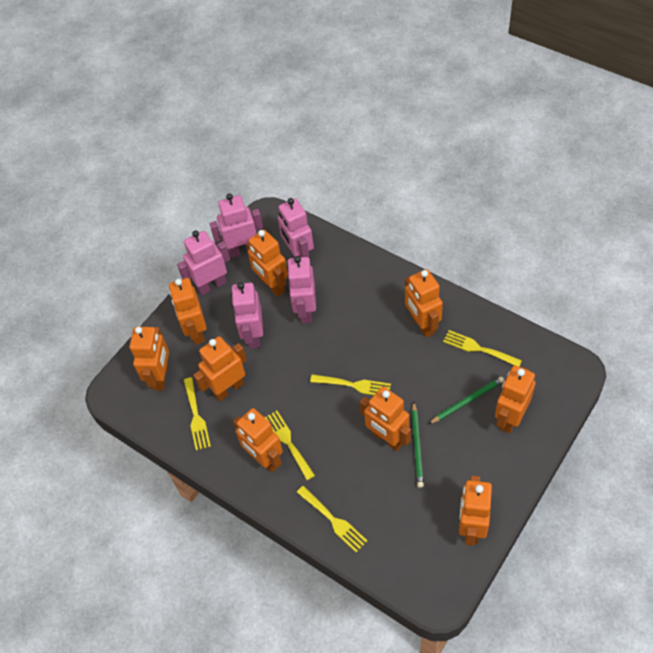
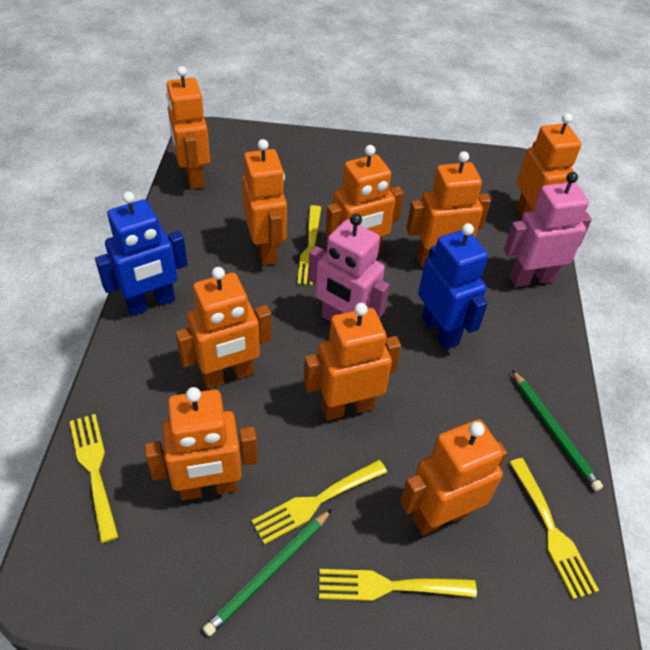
blue robot: 0 -> 2
pink robot: 5 -> 2

